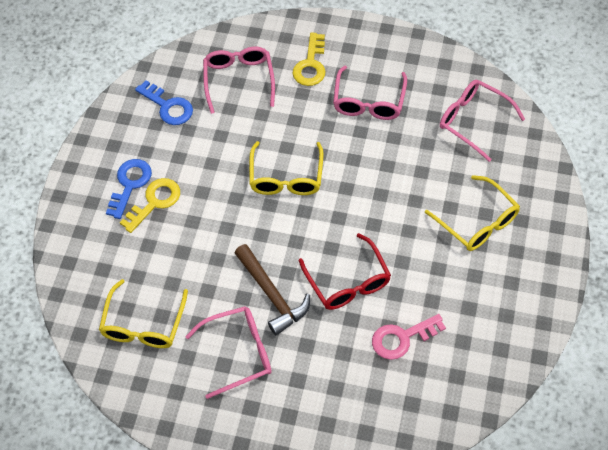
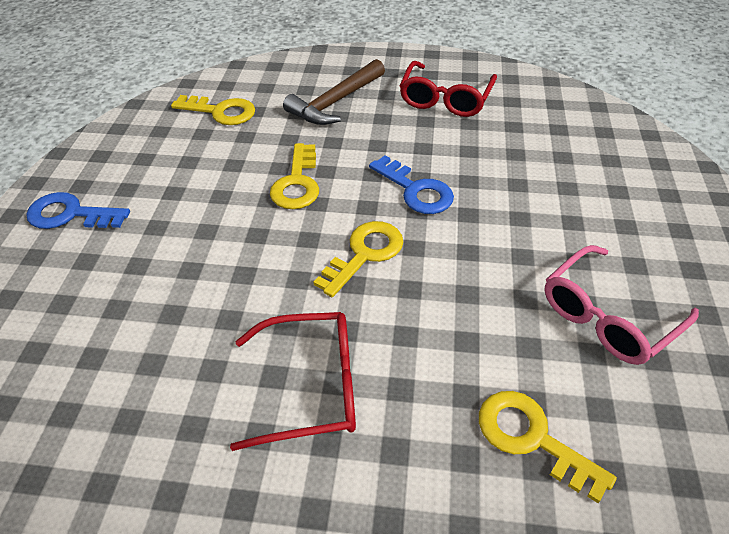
pink glasses: 4 -> 1
pink key: 1 -> 0
red glasses: 1 -> 2
yellow glasses: 3 -> 0
yellow key: 2 -> 4

